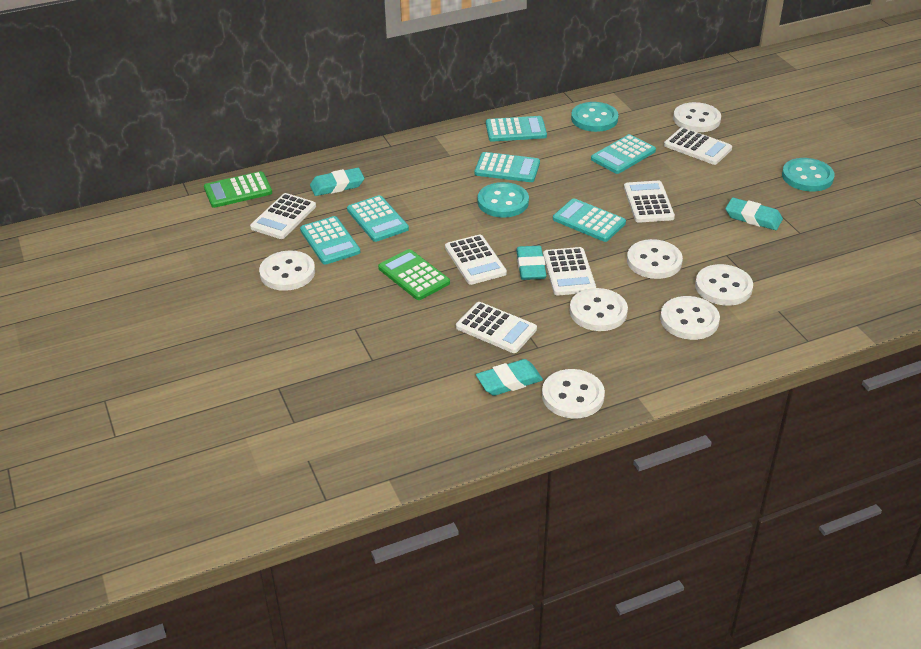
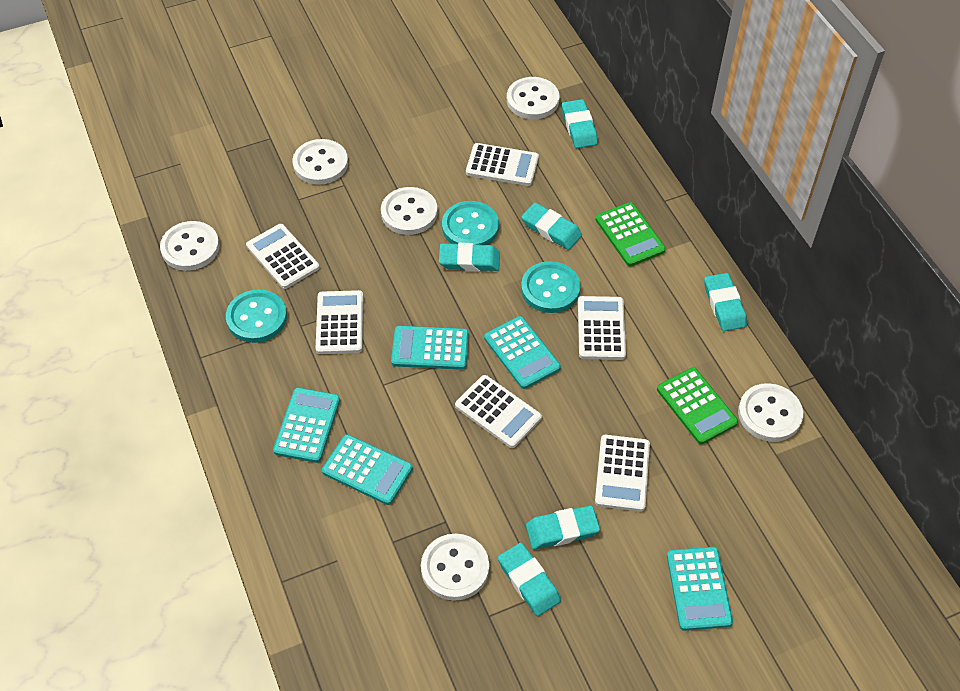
turquoise calculator: 6 -> 5
turquoise eraser: 4 -> 6
white button: 7 -> 6

